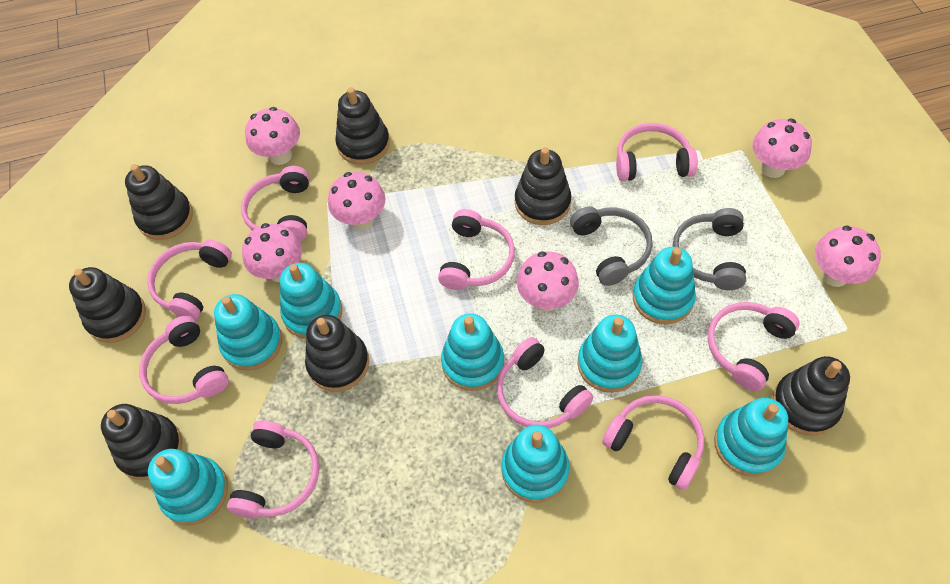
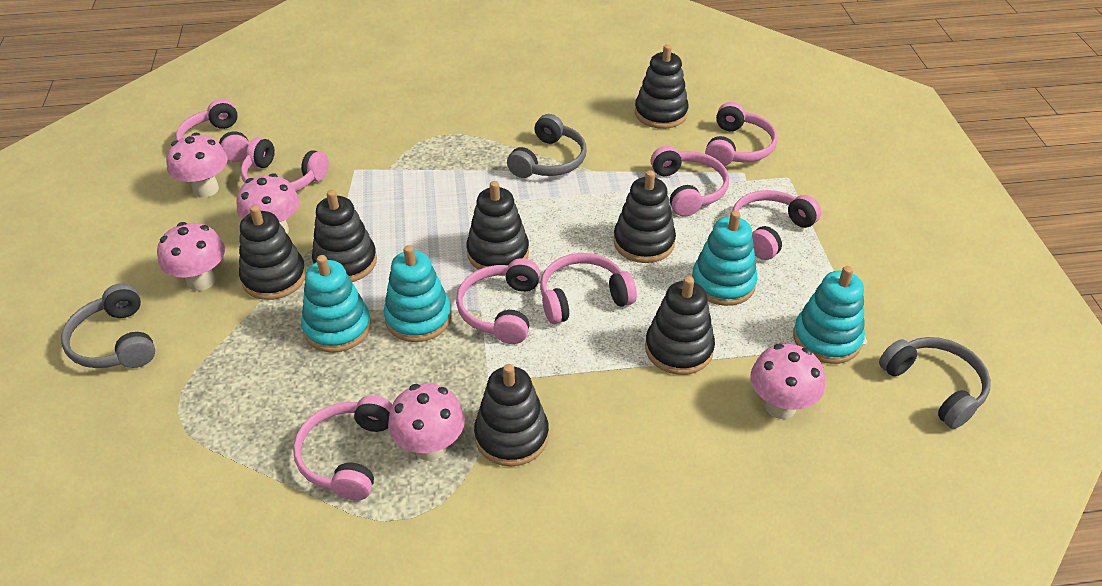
grey headphones: 2 -> 3
pink headphones: 9 -> 8
pink mushroom: 6 -> 5
turquoise stacking toy: 8 -> 4

